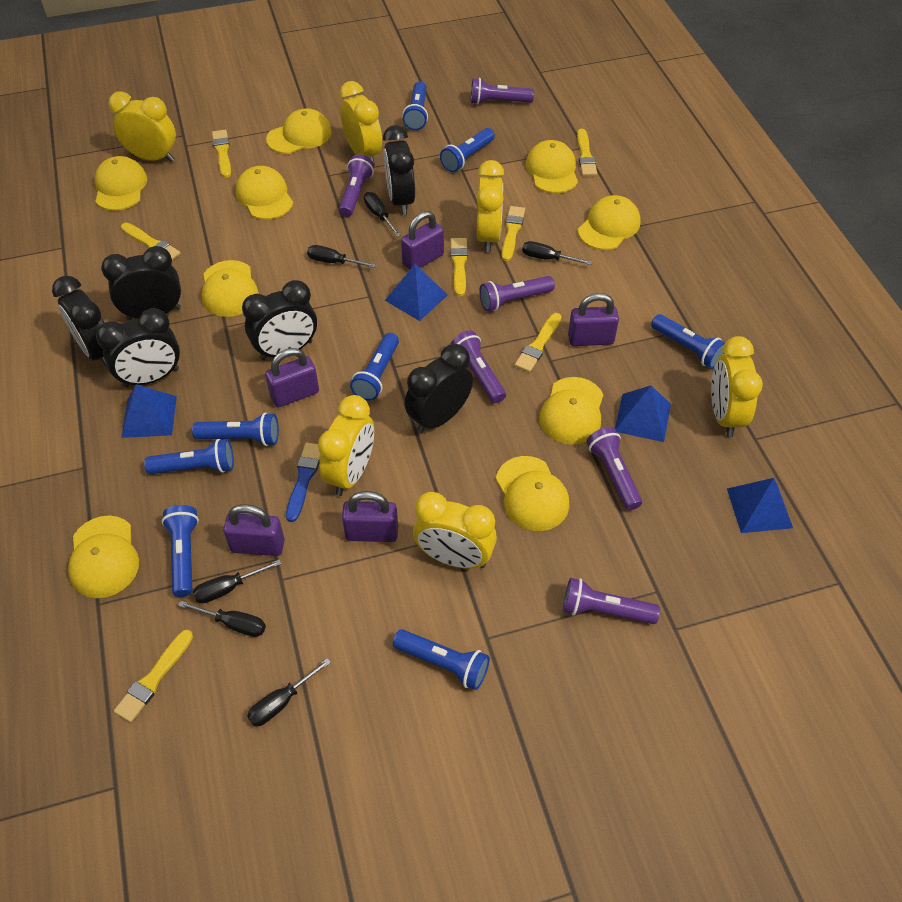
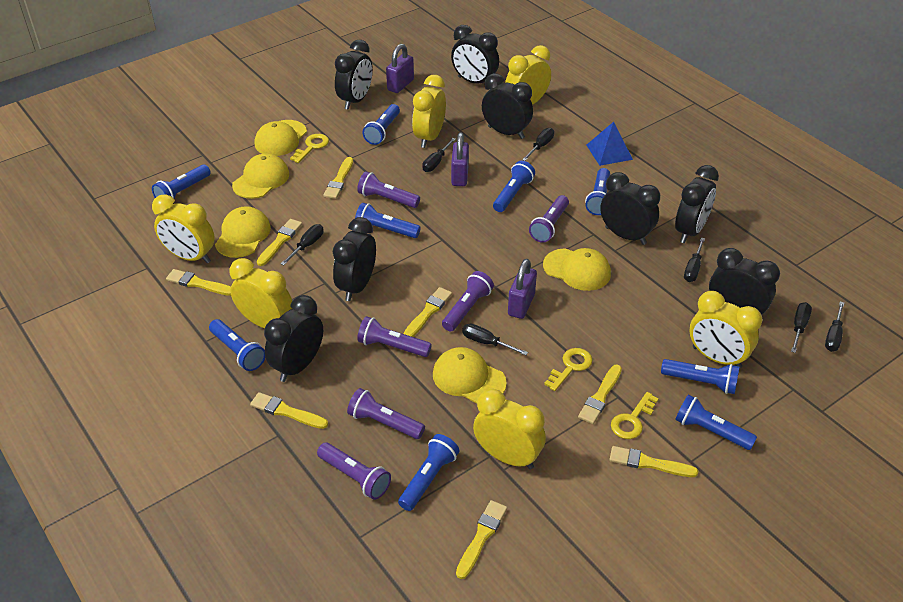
black clock: 6 -> 8
black screwdriver: 6 -> 7
blue brush: 1 -> 0
blue flashlight: 8 -> 9
blue pyramid: 4 -> 1
purple padlock: 5 -> 3
yellow brush: 7 -> 8
yellow cap: 9 -> 5
yellow key: 0 -> 3

